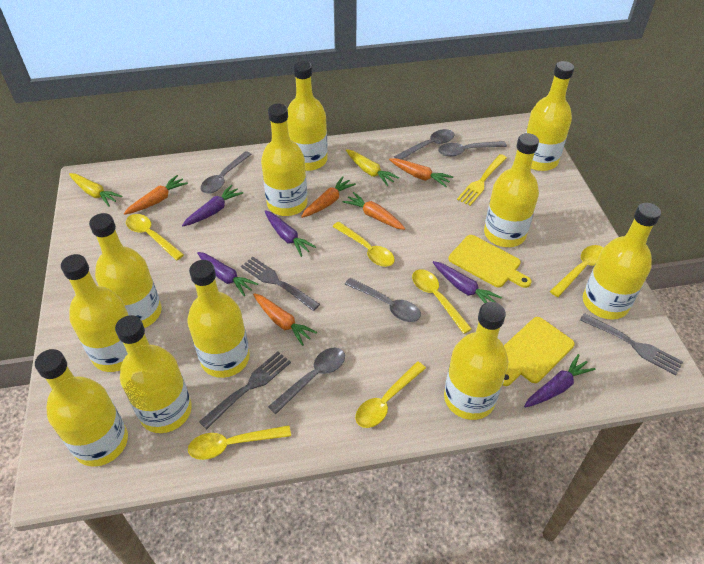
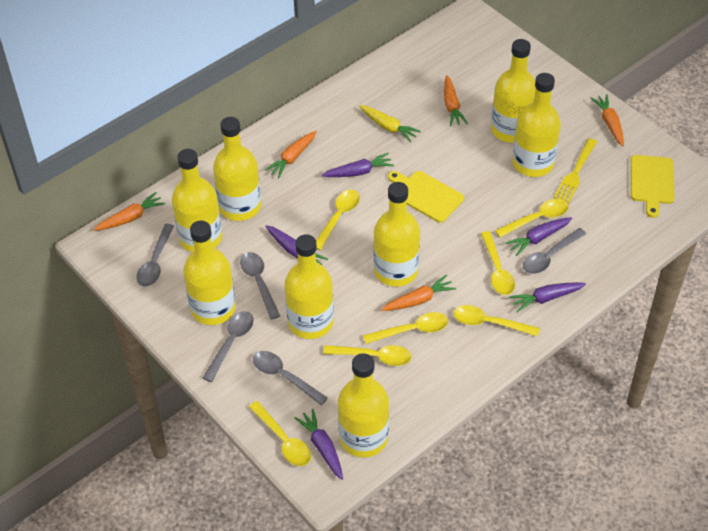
grey fork: 3 -> 0
yellow bottle: 11 -> 8
yellow carrot: 2 -> 1
yellow spoon: 6 -> 7

